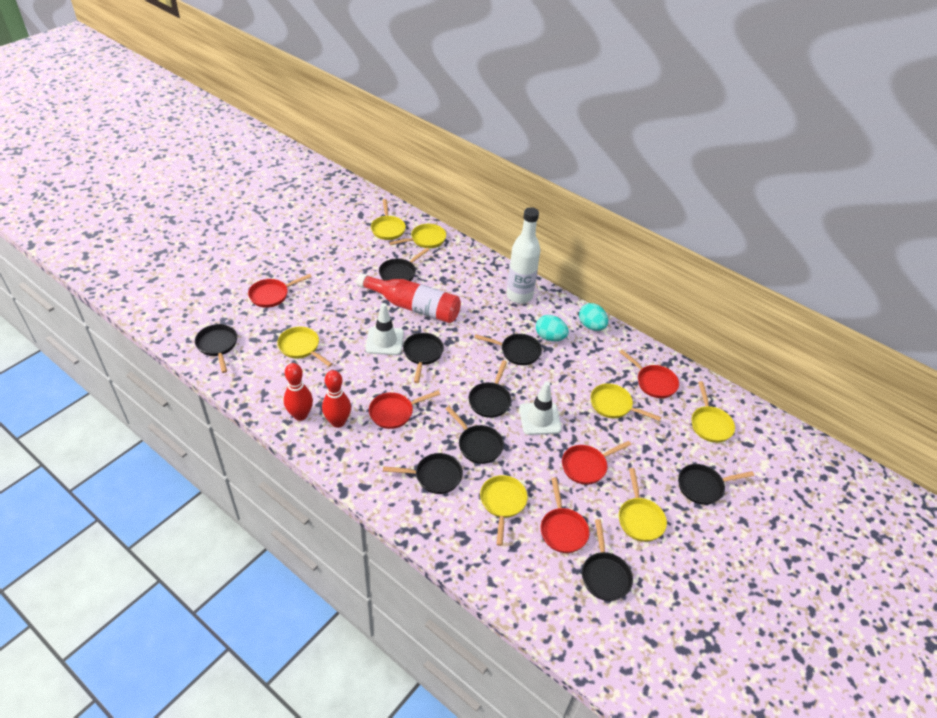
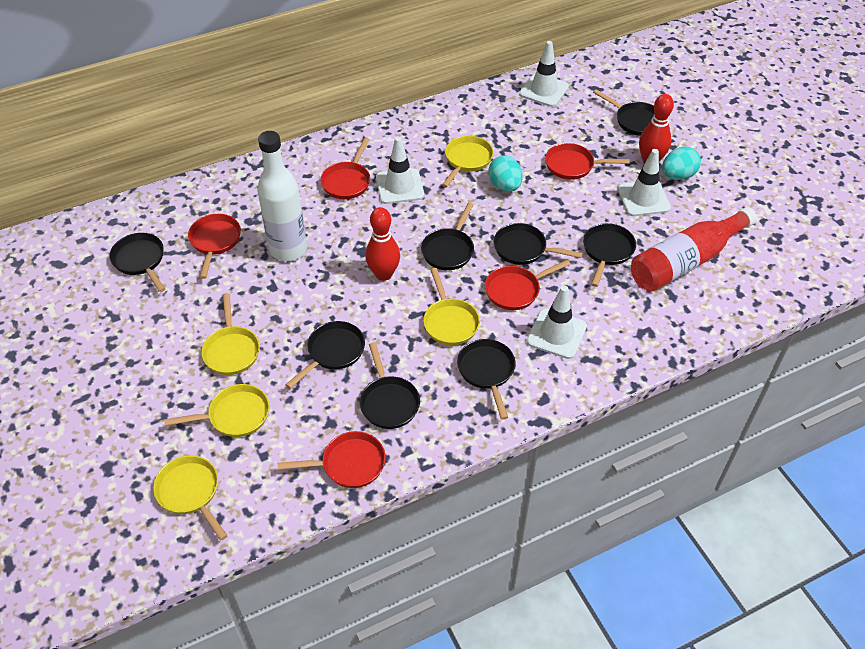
black pan: 9 -> 8
white traffic cone: 2 -> 4
yellow pan: 7 -> 5

